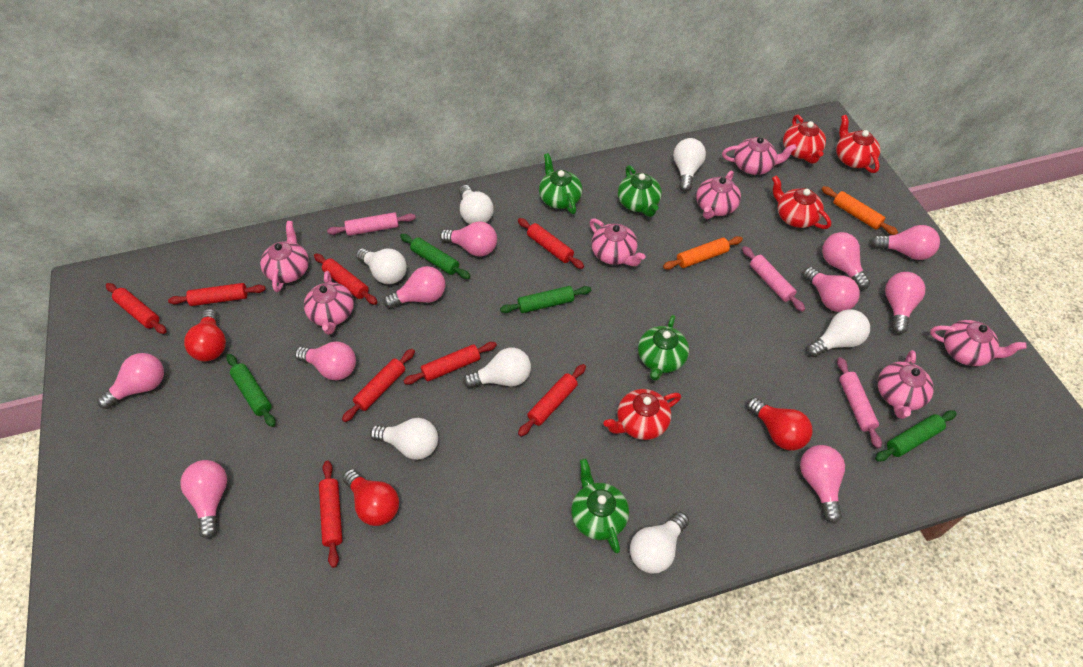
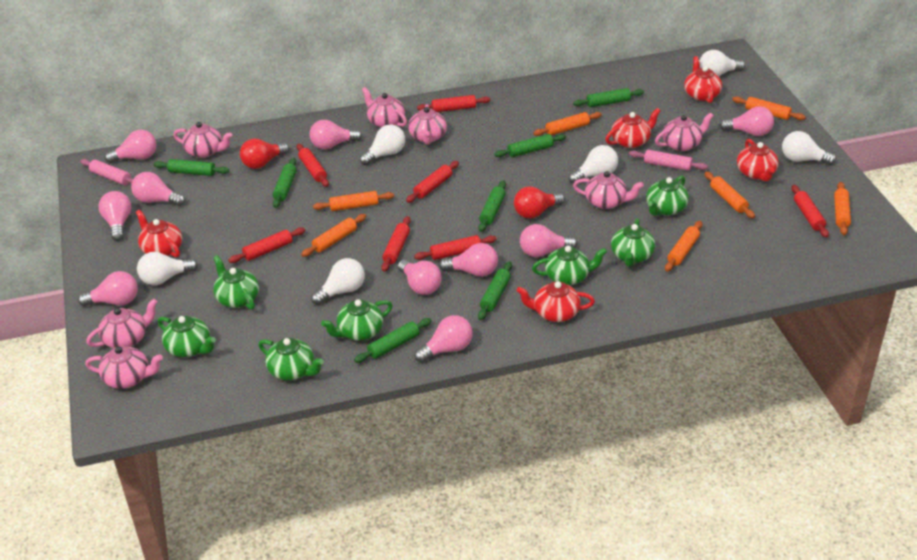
green rolling pin: 4 -> 7
green teapot: 4 -> 7
orange rolling pin: 2 -> 7
pink rolling pin: 3 -> 2
red light bulb: 3 -> 2
red rolling pin: 8 -> 7
red teapot: 4 -> 5
white light bulb: 7 -> 6

